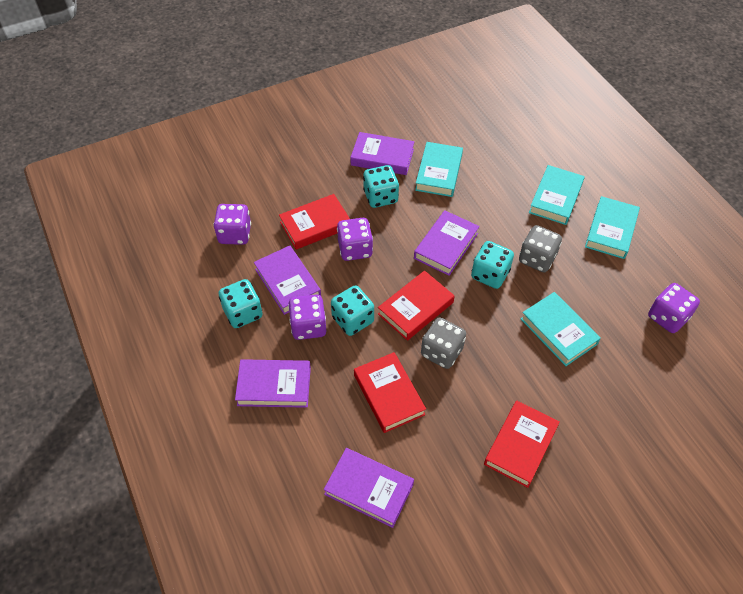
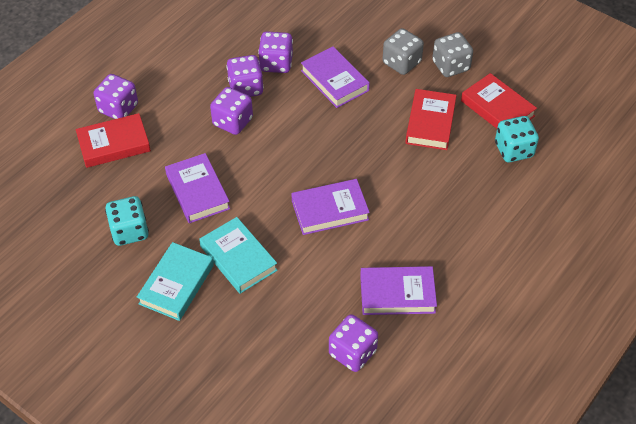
purple book: 5 -> 4
purple dice: 4 -> 5
red book: 4 -> 3
turquoise book: 4 -> 2
turquoise dice: 4 -> 2

